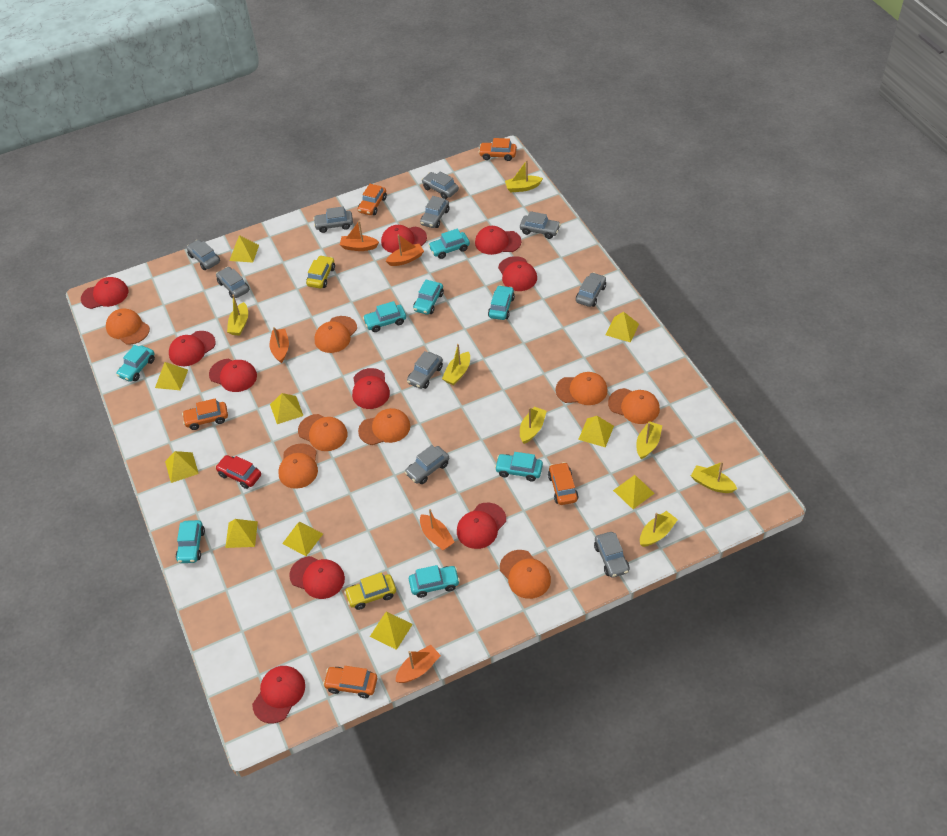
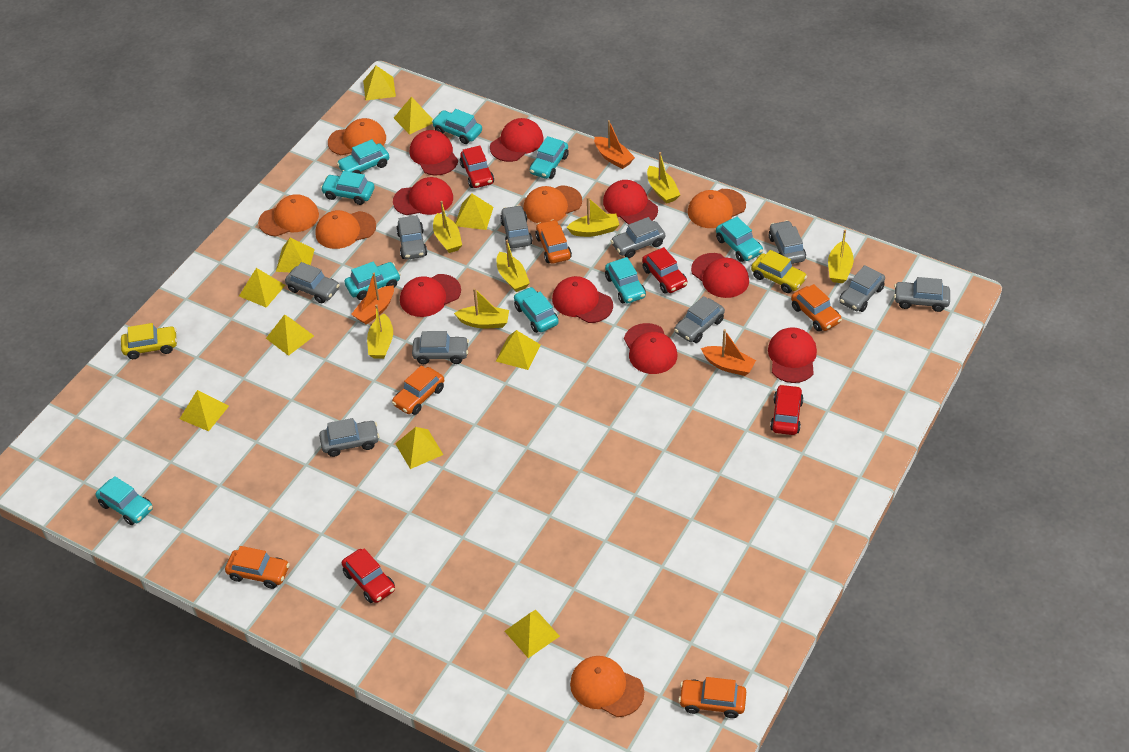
orange boat: 5 -> 3
orange cap: 8 -> 6
red cap: 10 -> 9
red car: 1 -> 4
turquoise car: 8 -> 9

